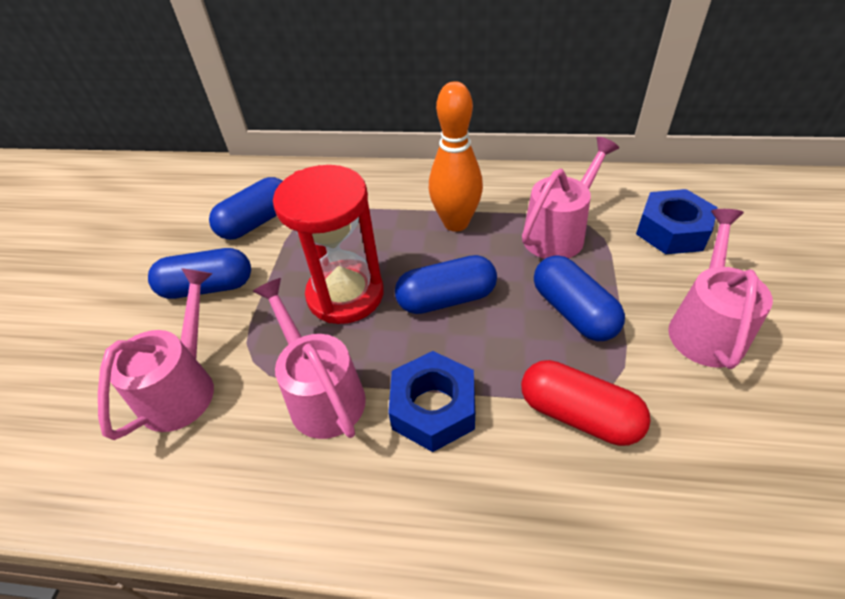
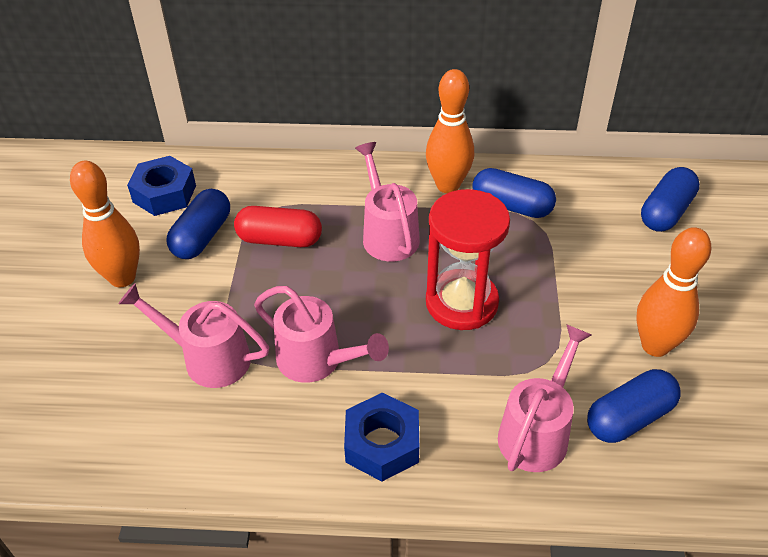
orange bowling pin: 1 -> 3

